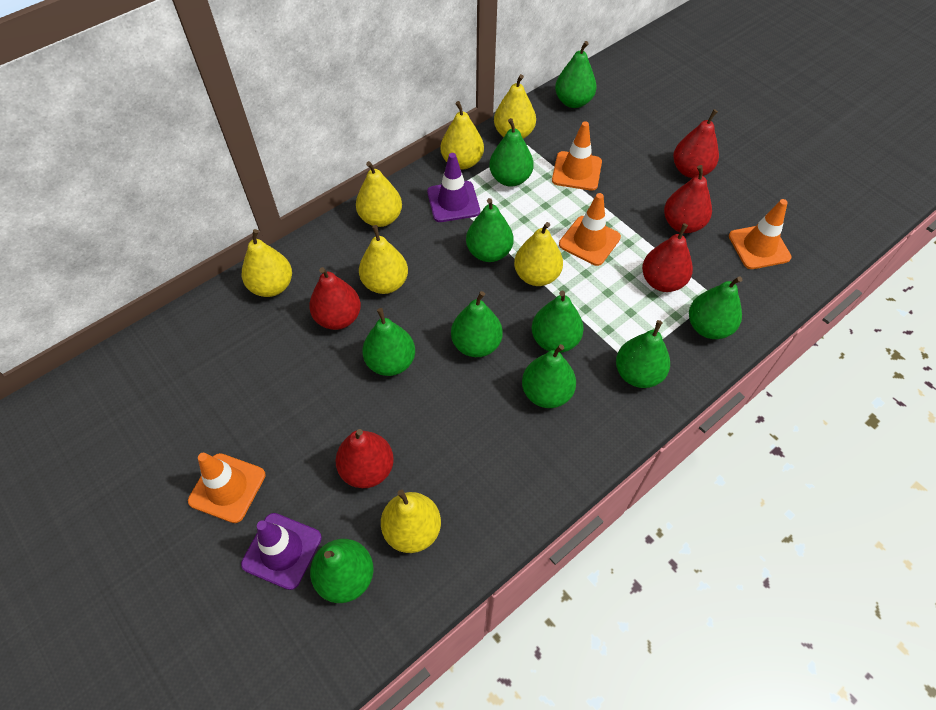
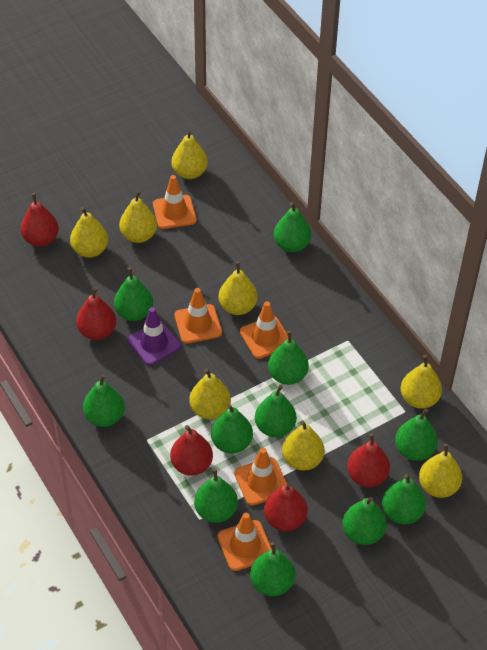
green pear: 10 -> 11
orange traffic cone: 4 -> 5
purple traffic cone: 2 -> 1
yellow pear: 7 -> 8

